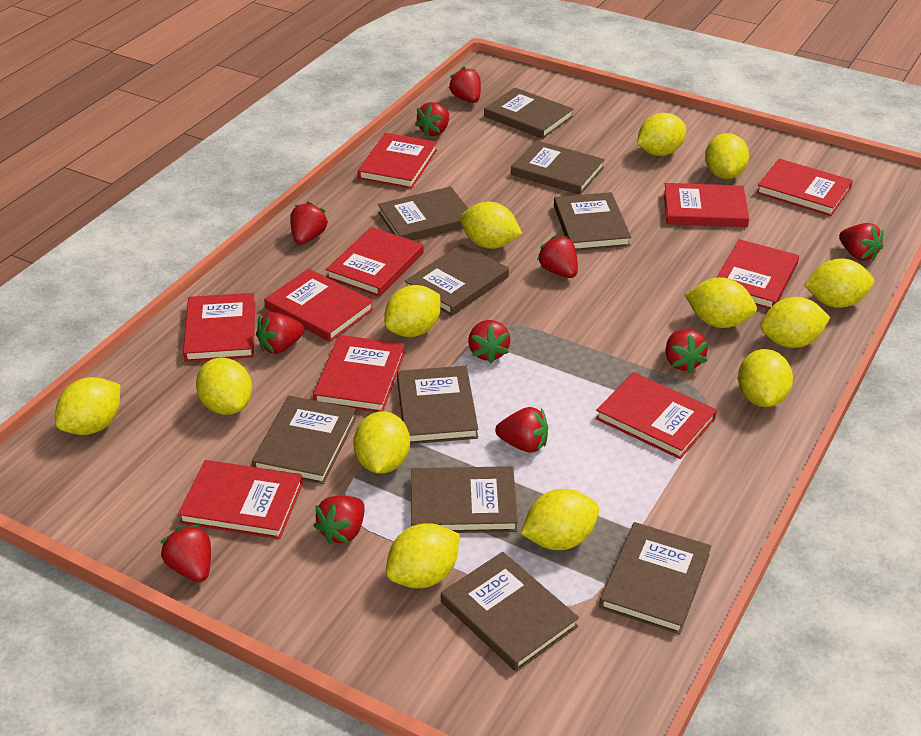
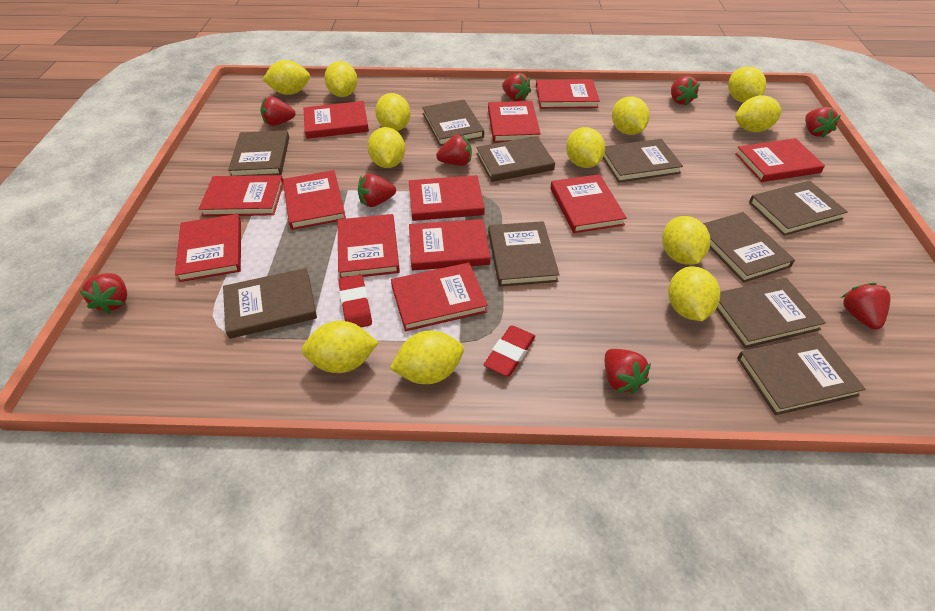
red book: 10 -> 12
red eraser: 0 -> 2
red strawberry: 11 -> 9
yellow lemon: 13 -> 12

